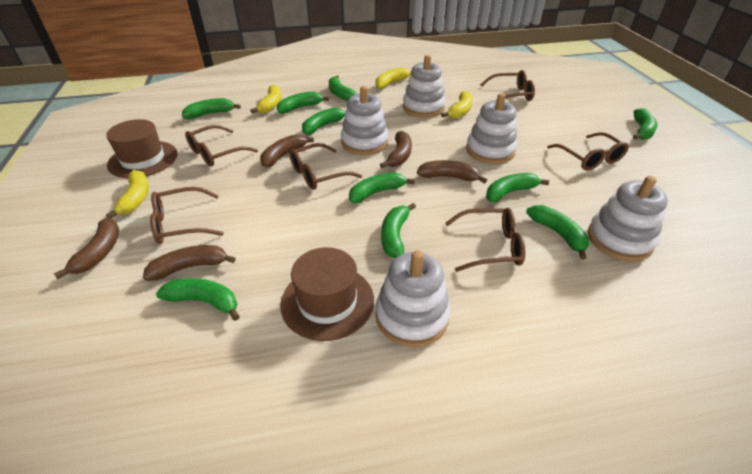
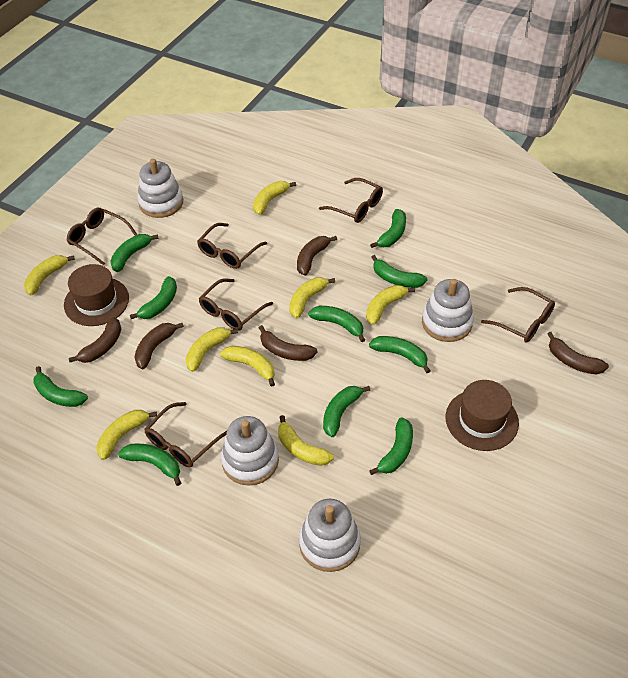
white stacking toy: 5 -> 4
yellow banana: 4 -> 8

